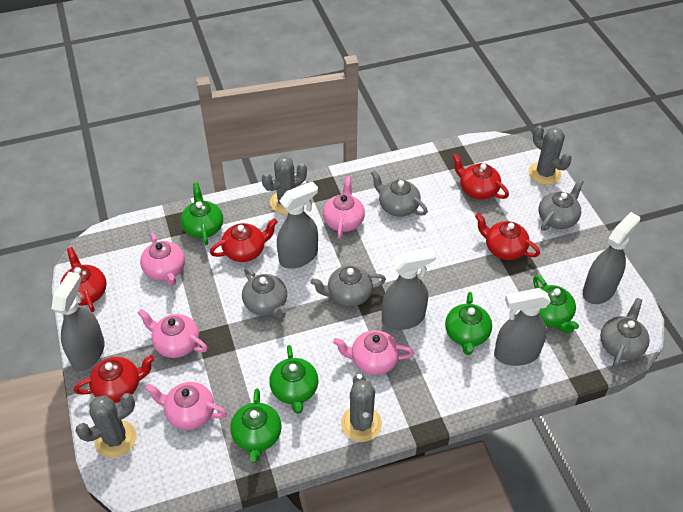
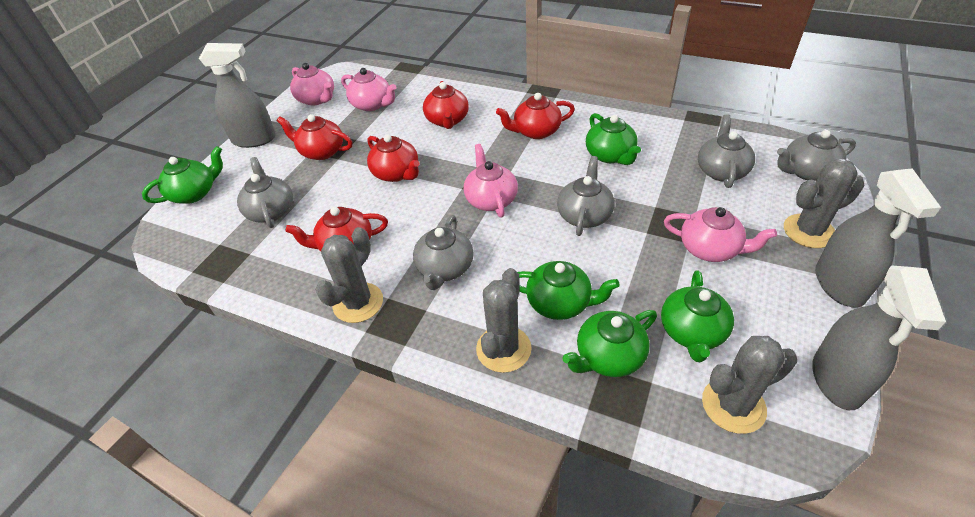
grey spray bottle: 5 -> 3
pink teapot: 5 -> 4

